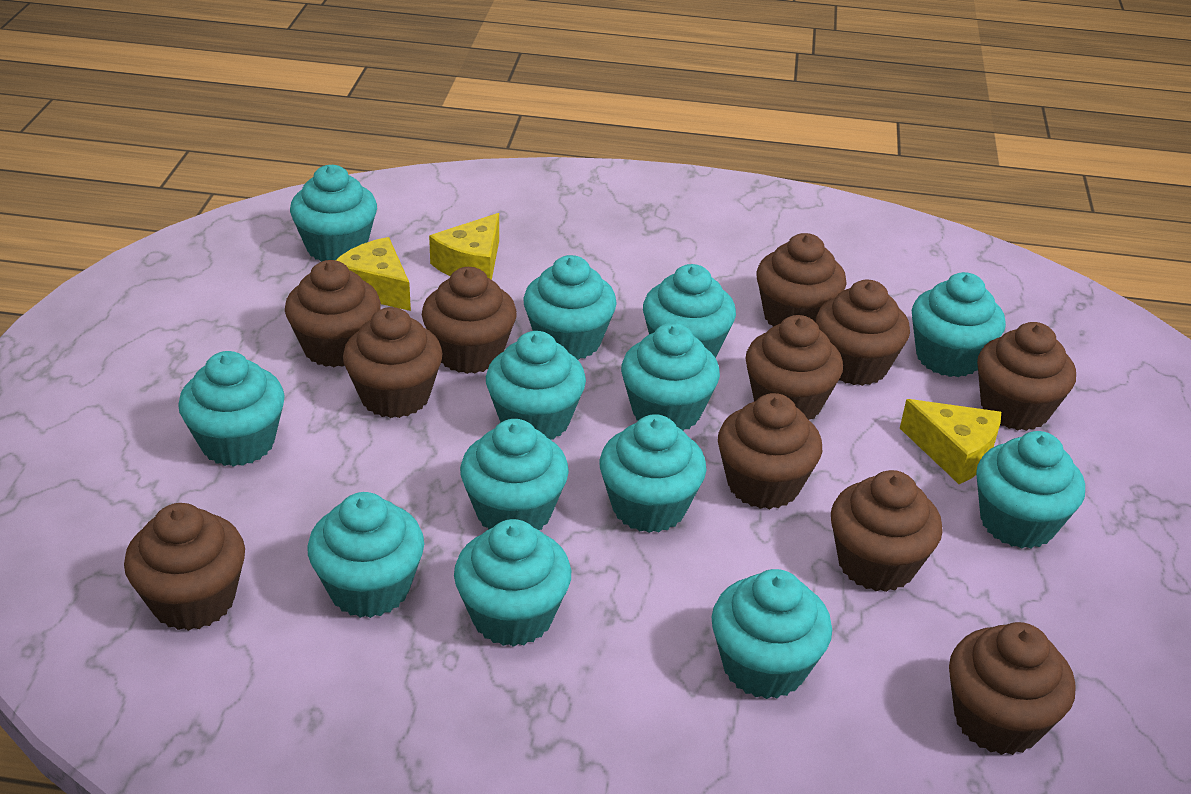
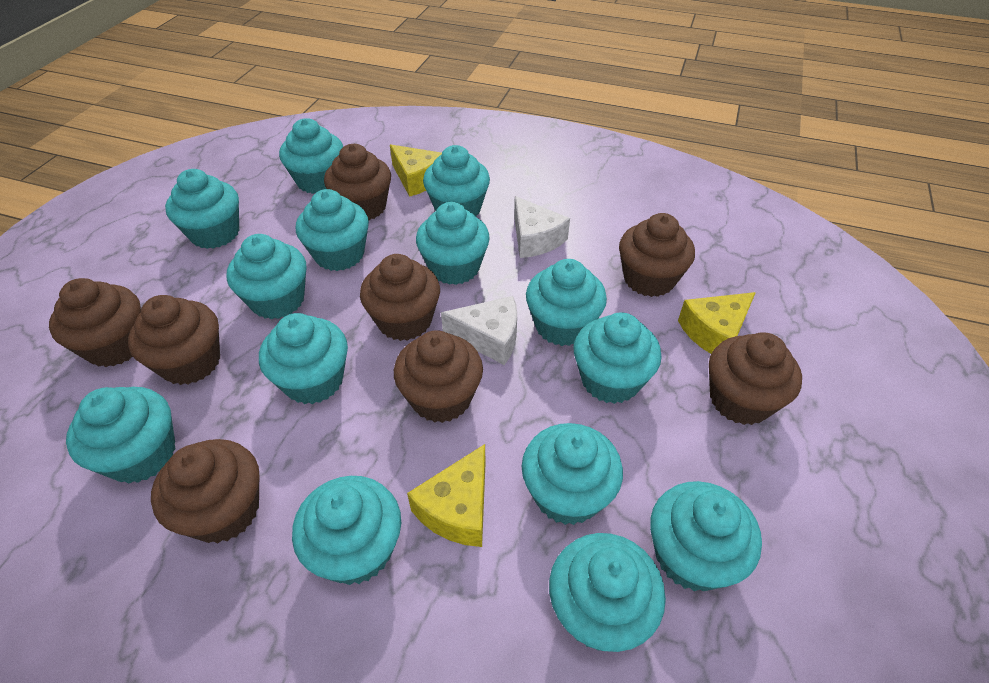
brown cupcake: 11 -> 8
turquoise cupcake: 13 -> 14
white cheese: 0 -> 2

